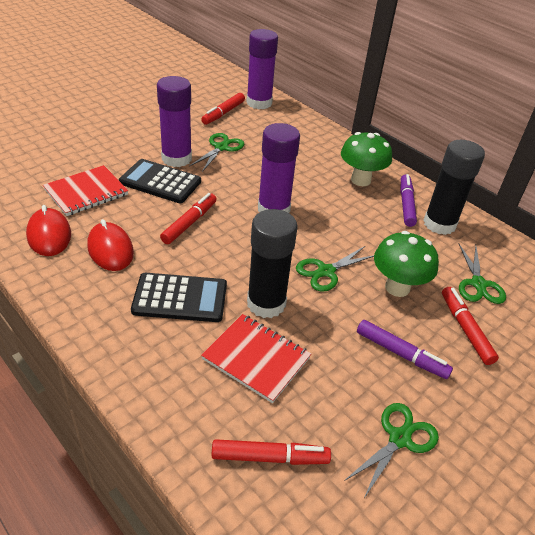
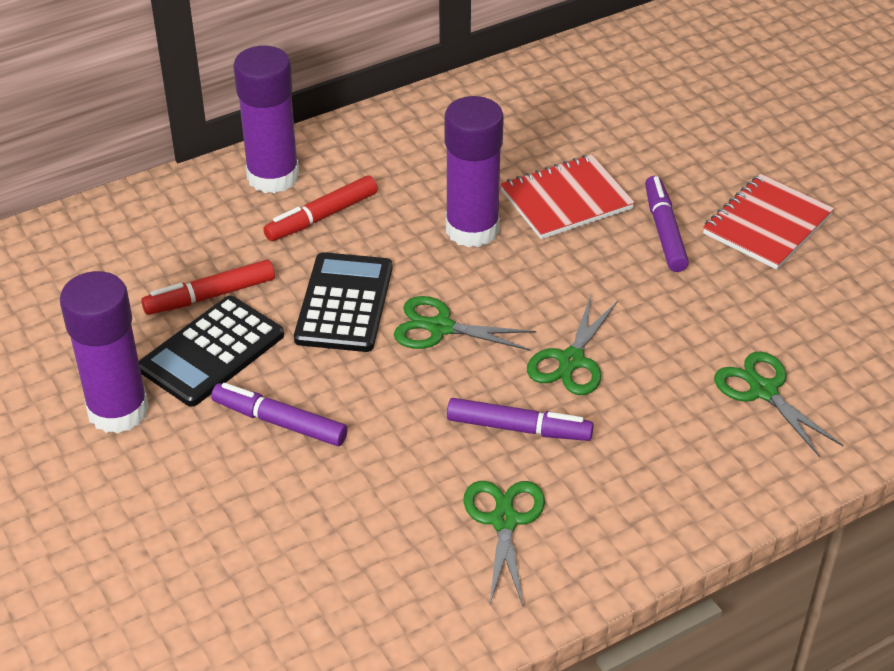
black glue stick: 2 -> 0
green mushroom: 2 -> 0
purple marker: 2 -> 3
red marker: 4 -> 2
red mouse: 2 -> 0

